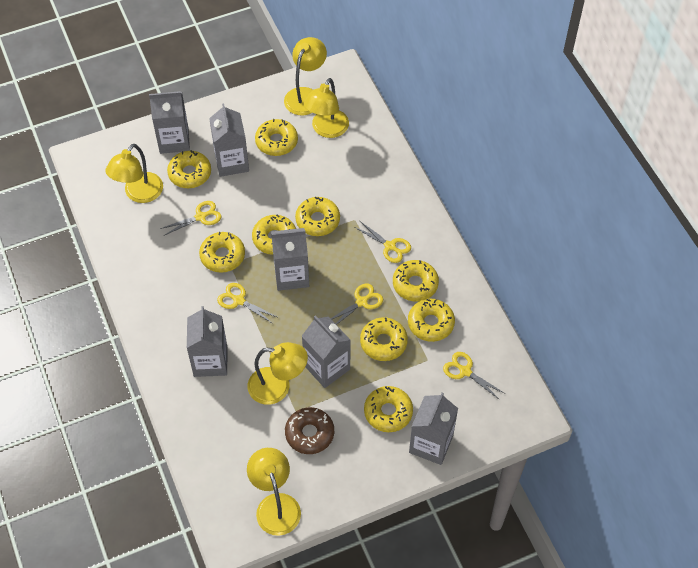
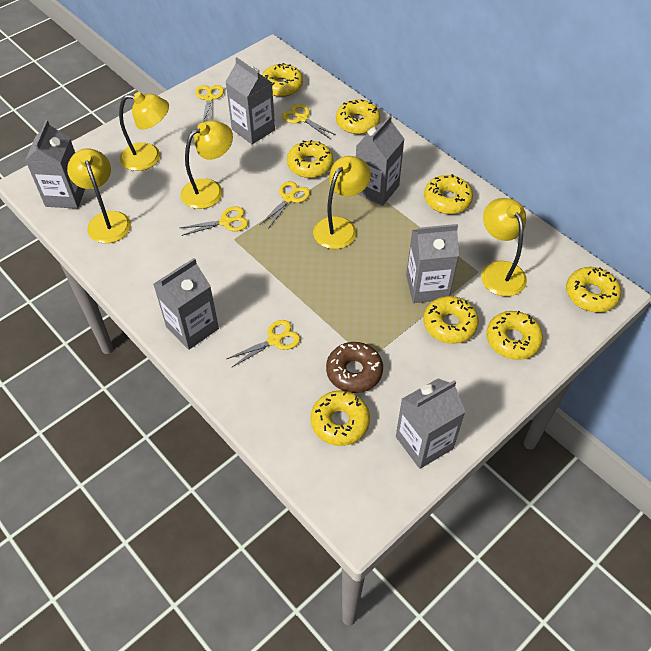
yellow donut: 9 -> 8

